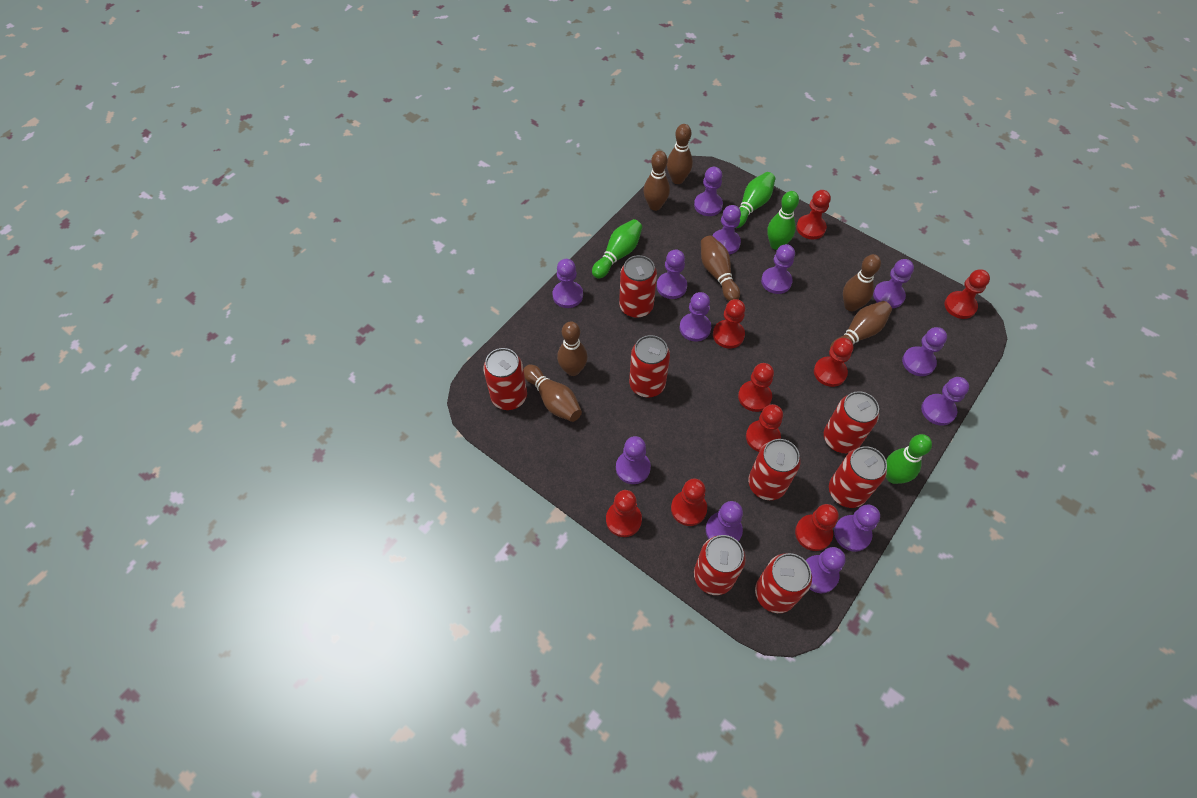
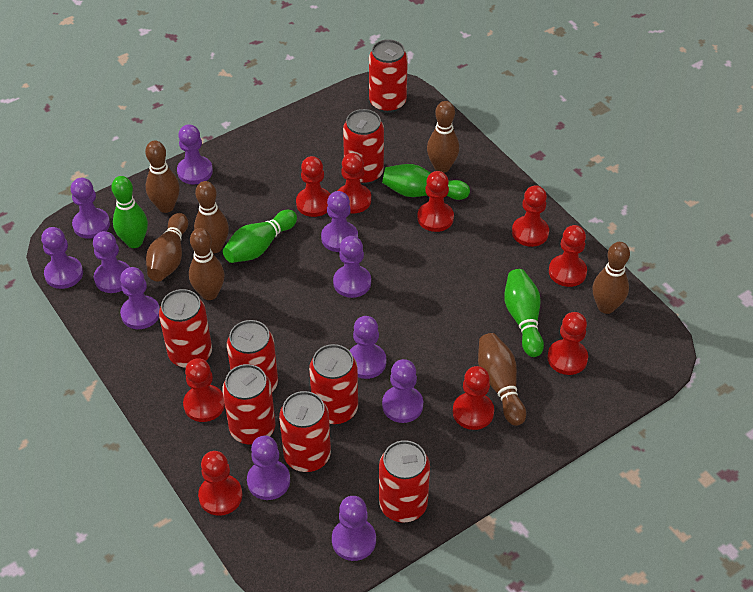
purple pawn: 13 -> 11

